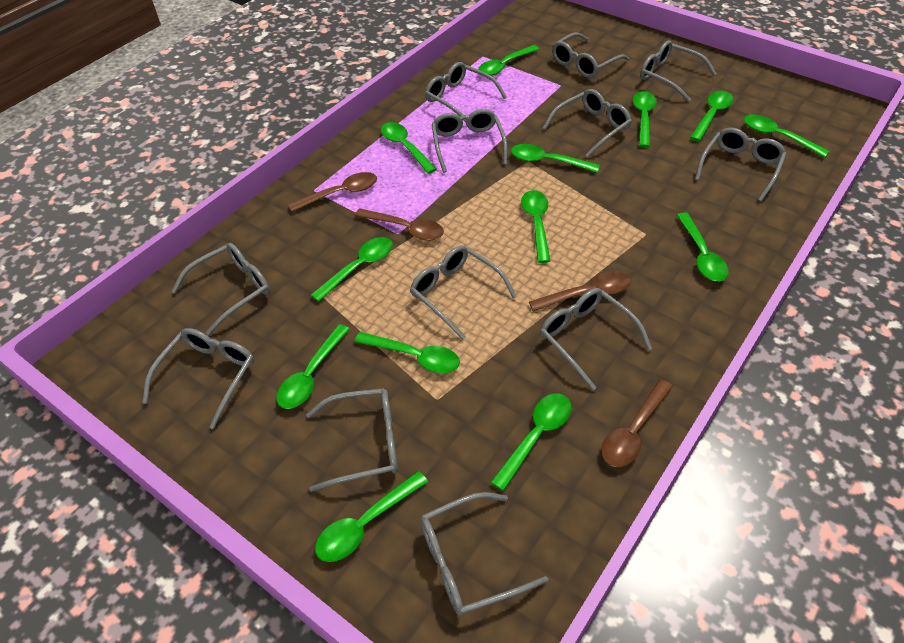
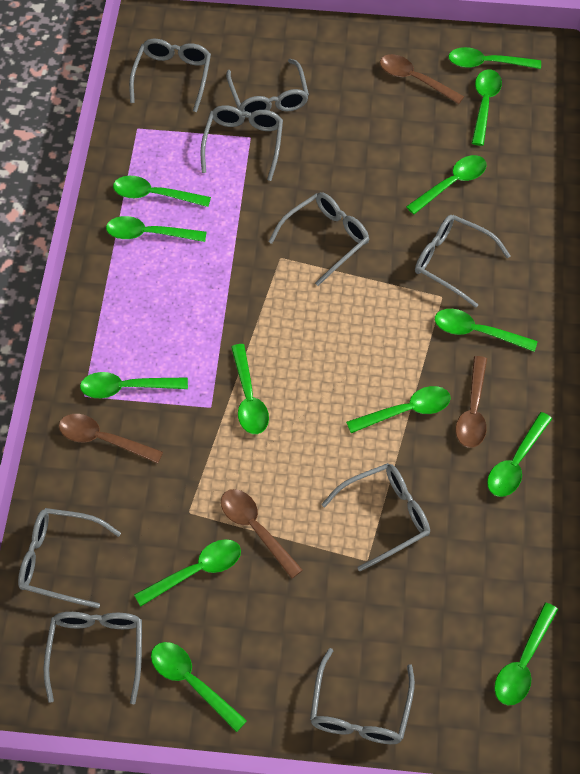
grey glasses: 12 -> 9

